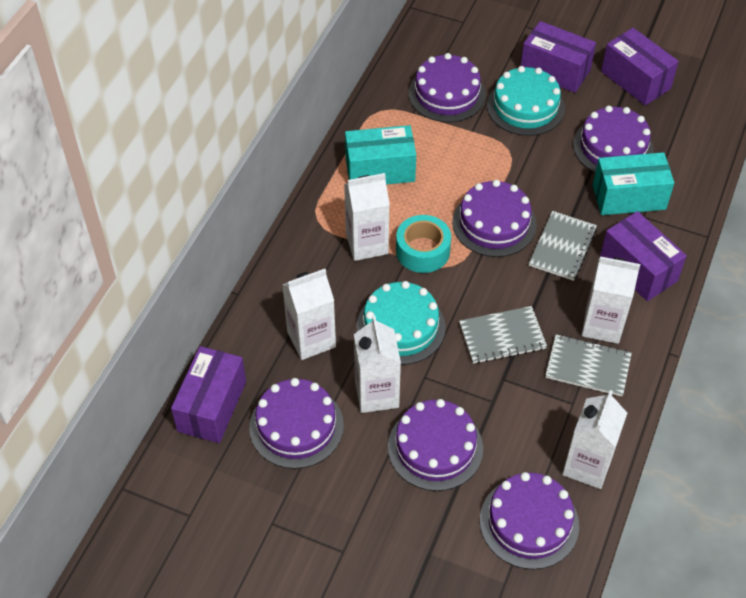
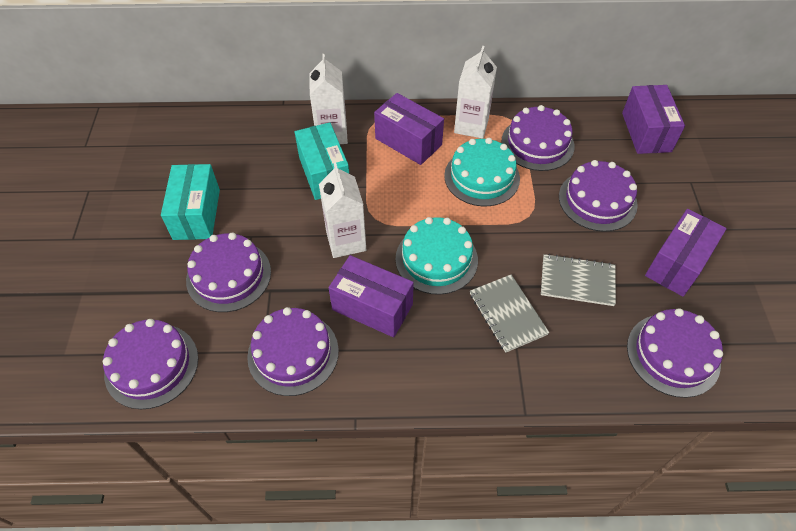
grey notebook: 3 -> 2
turquoise tape: 1 -> 0
white carton: 5 -> 3

